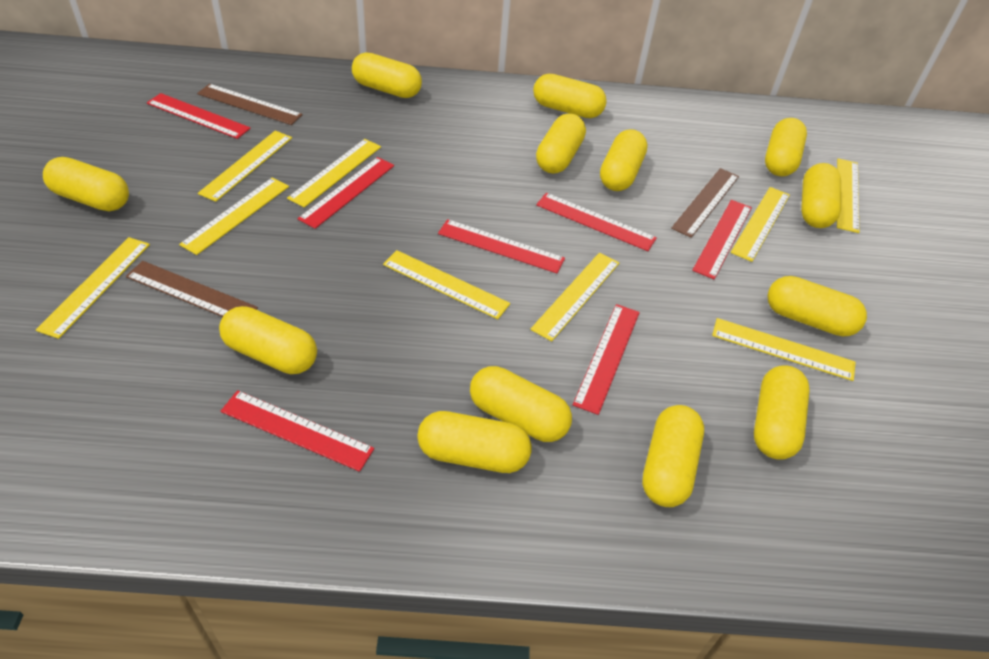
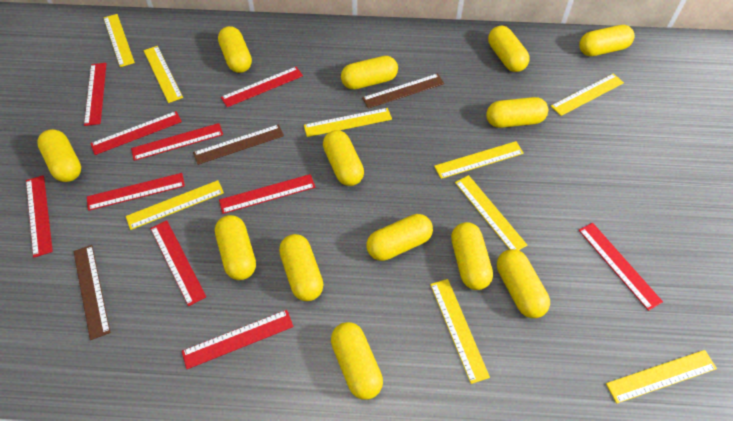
red ruler: 7 -> 10

